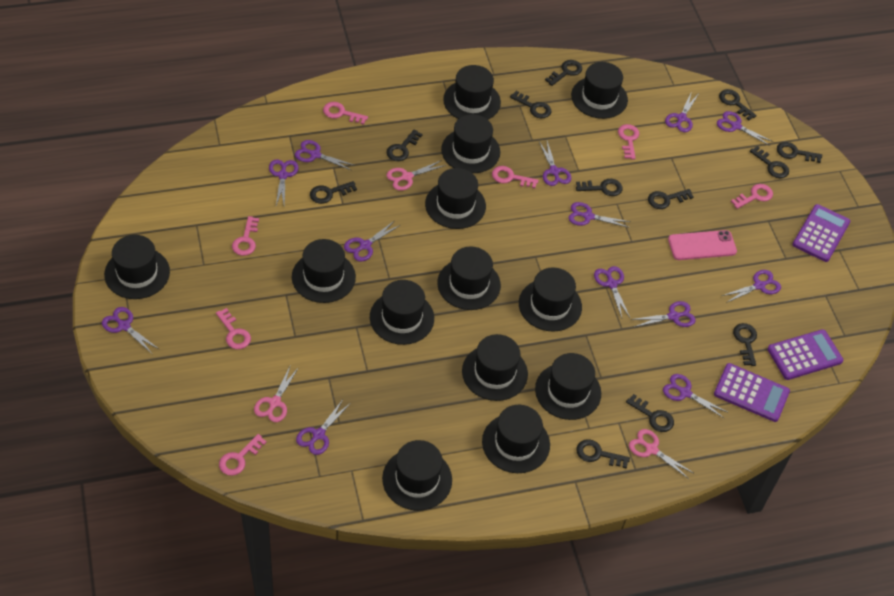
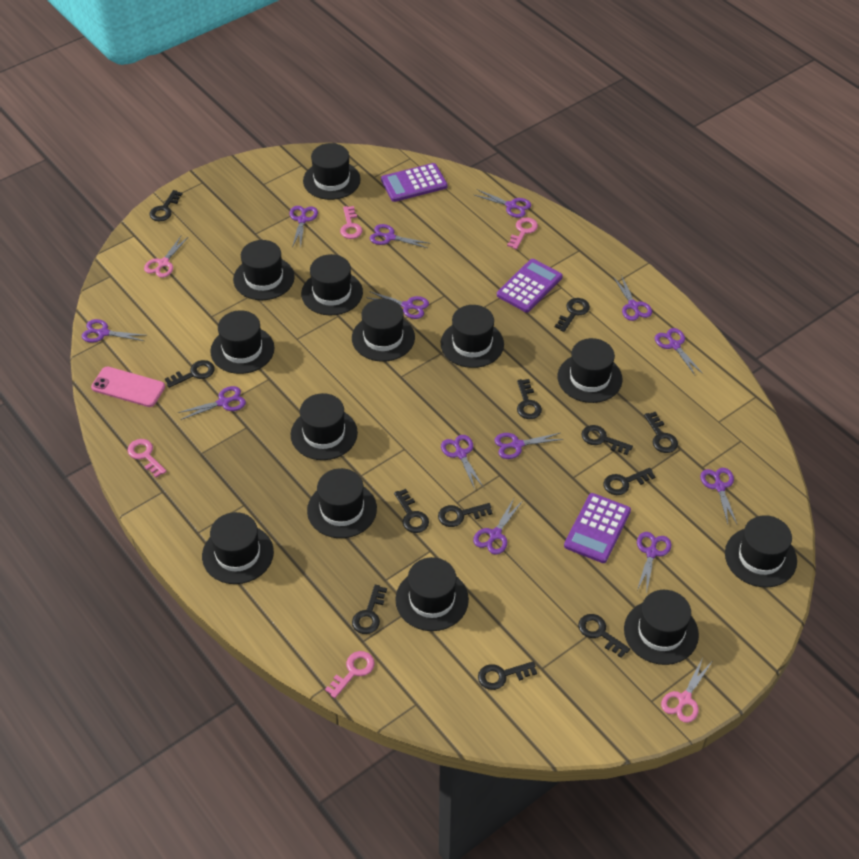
pink key: 7 -> 4
pink scissors: 3 -> 2

